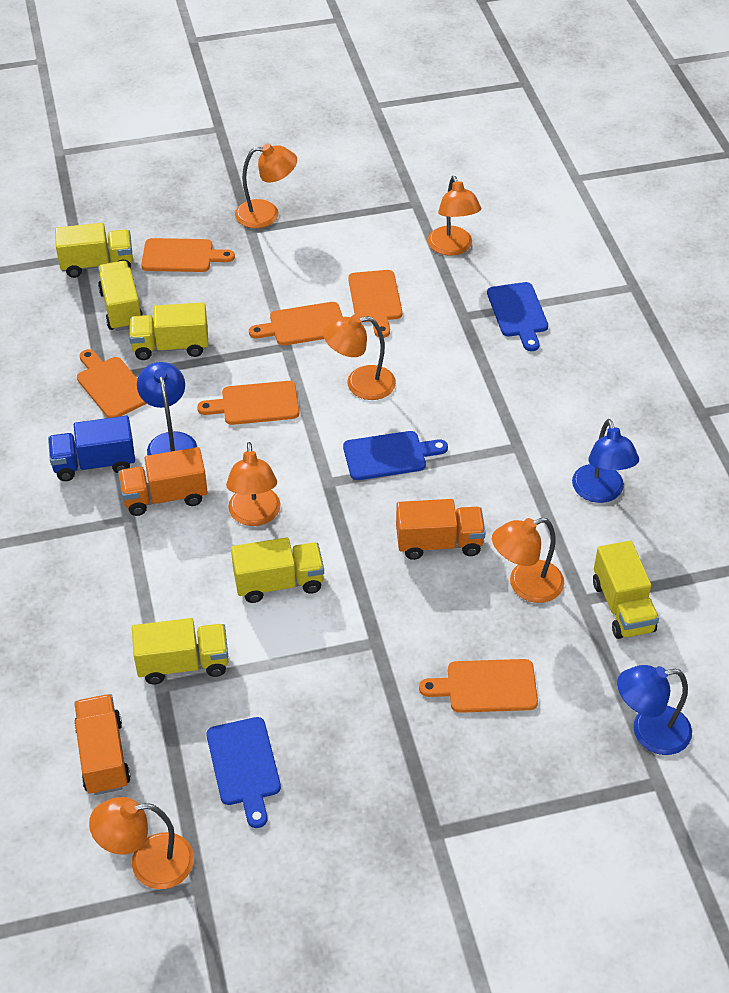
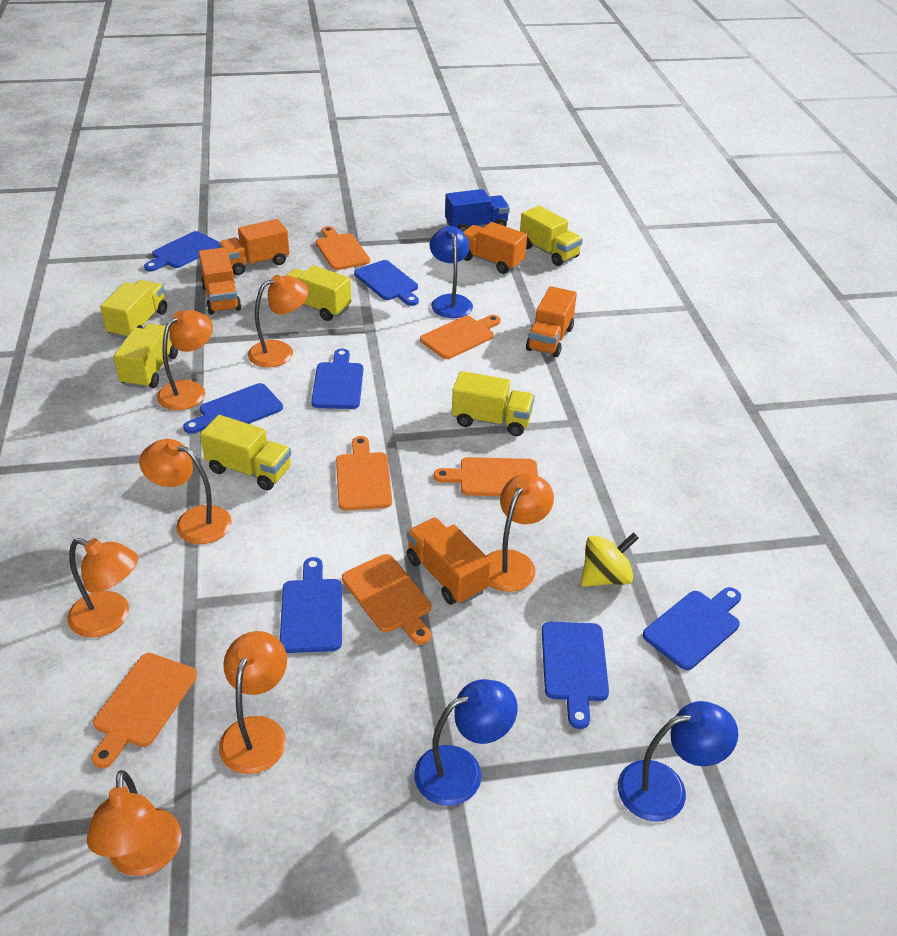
blue cutting board: 3 -> 7
orange lamp: 6 -> 7
orange truck: 3 -> 5
yellow spinning top: 0 -> 1

